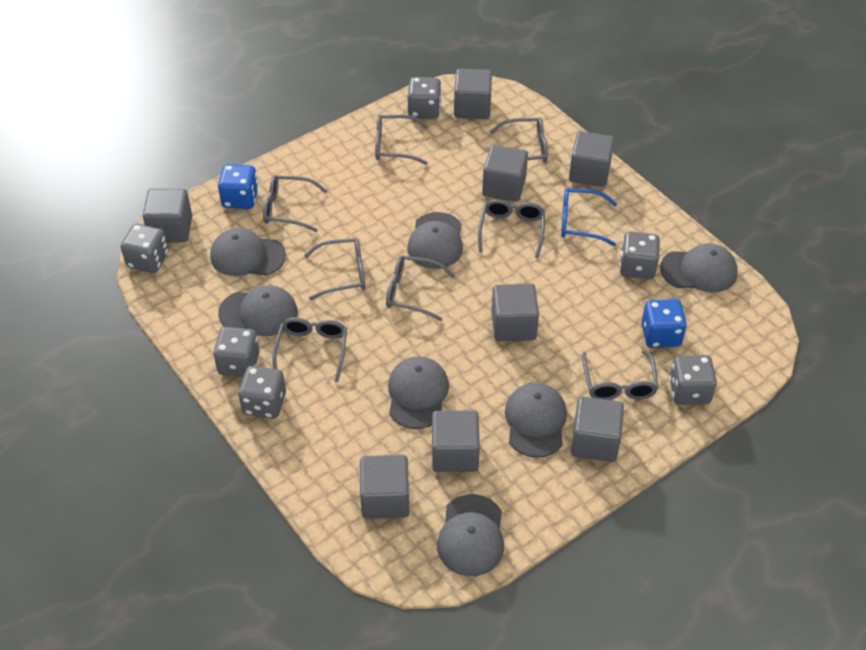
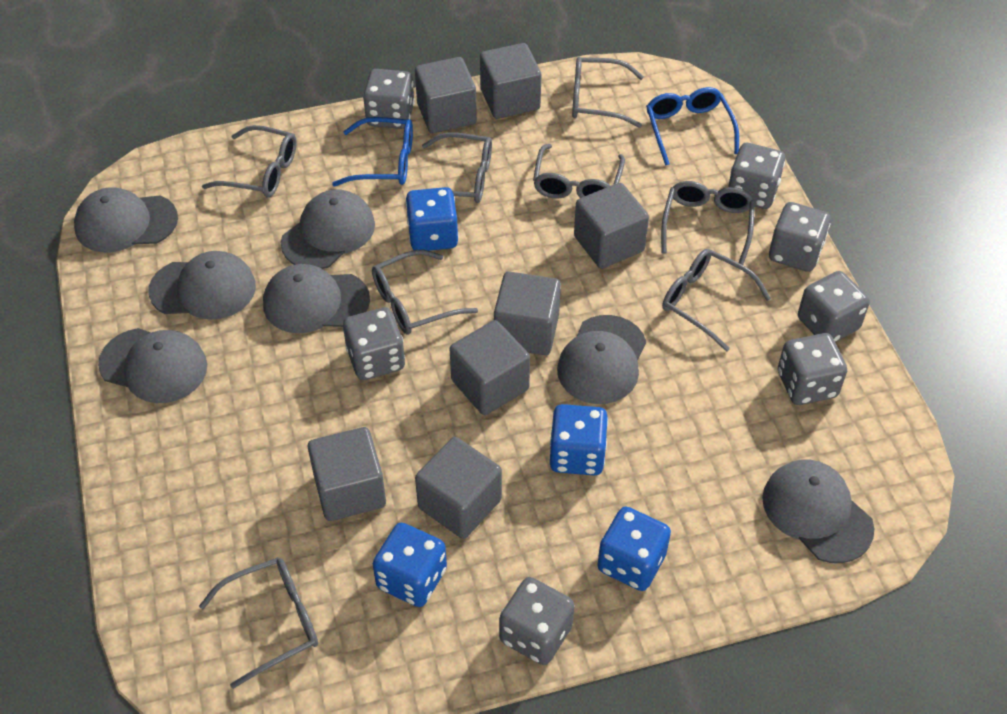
blue dice: 2 -> 4
blue glasses: 1 -> 2
grey cube: 8 -> 7
grey dice: 6 -> 7

